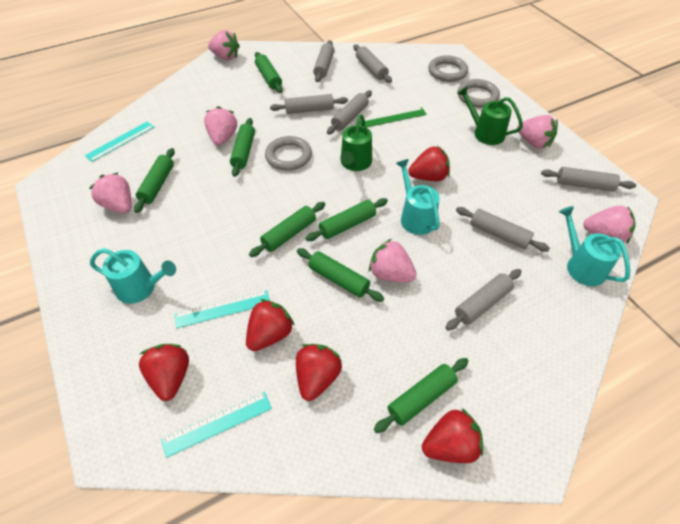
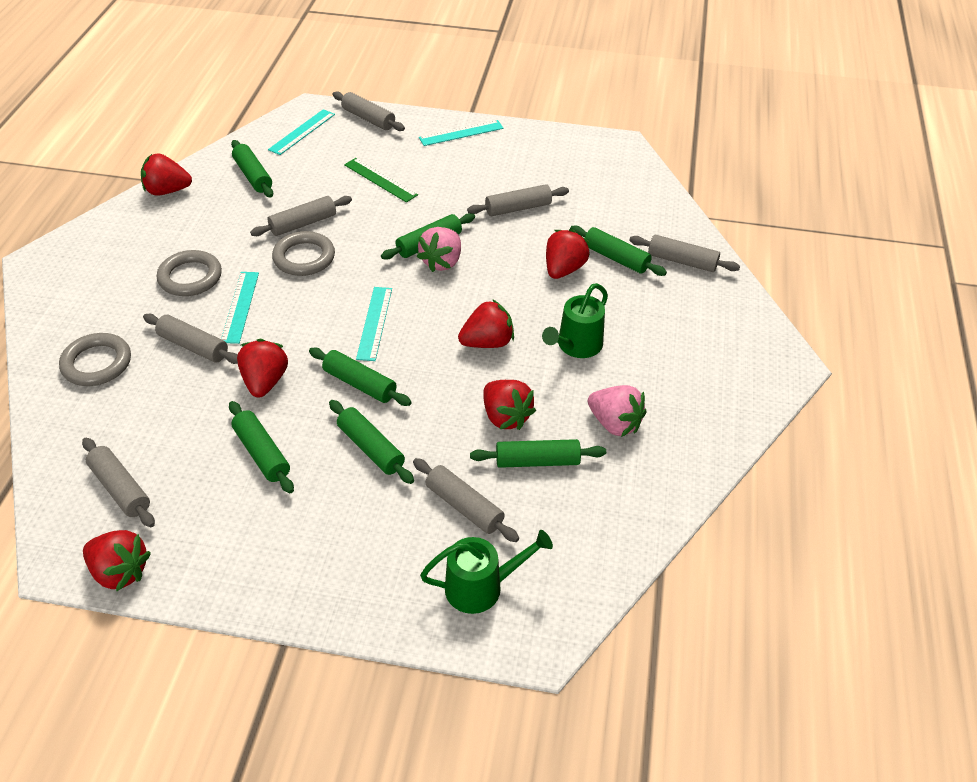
pink strawberry: 6 -> 2
red strawberry: 5 -> 6
turquoise ruler: 3 -> 4
turquoise watering can: 3 -> 0

